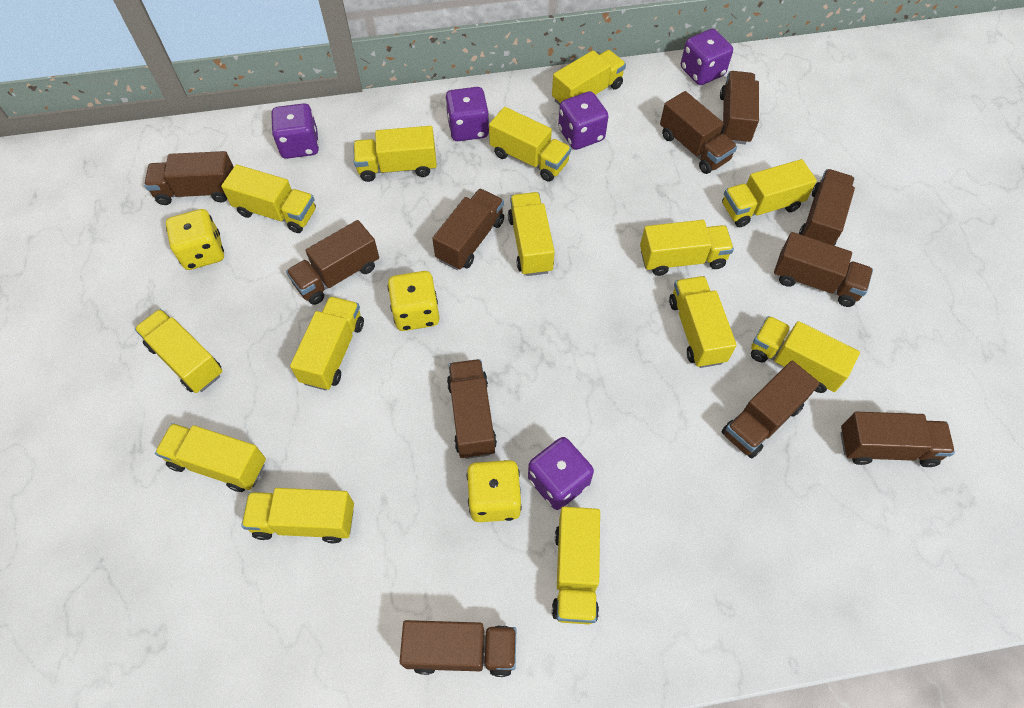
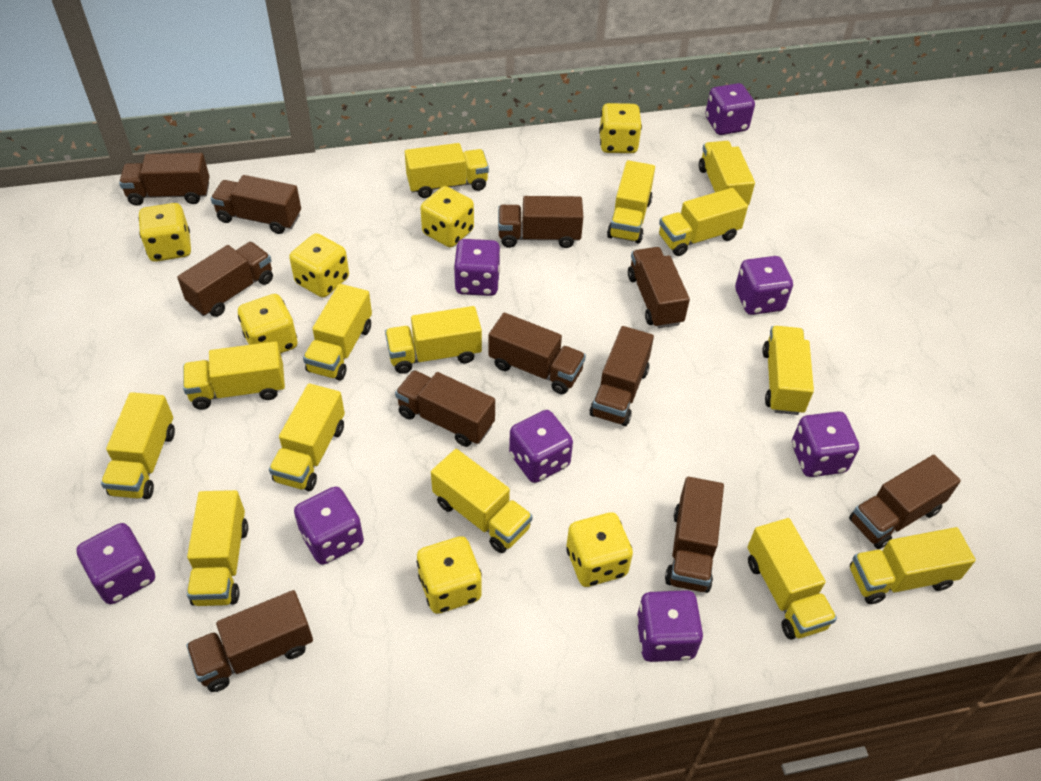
purple dice: 5 -> 8
yellow dice: 3 -> 7

